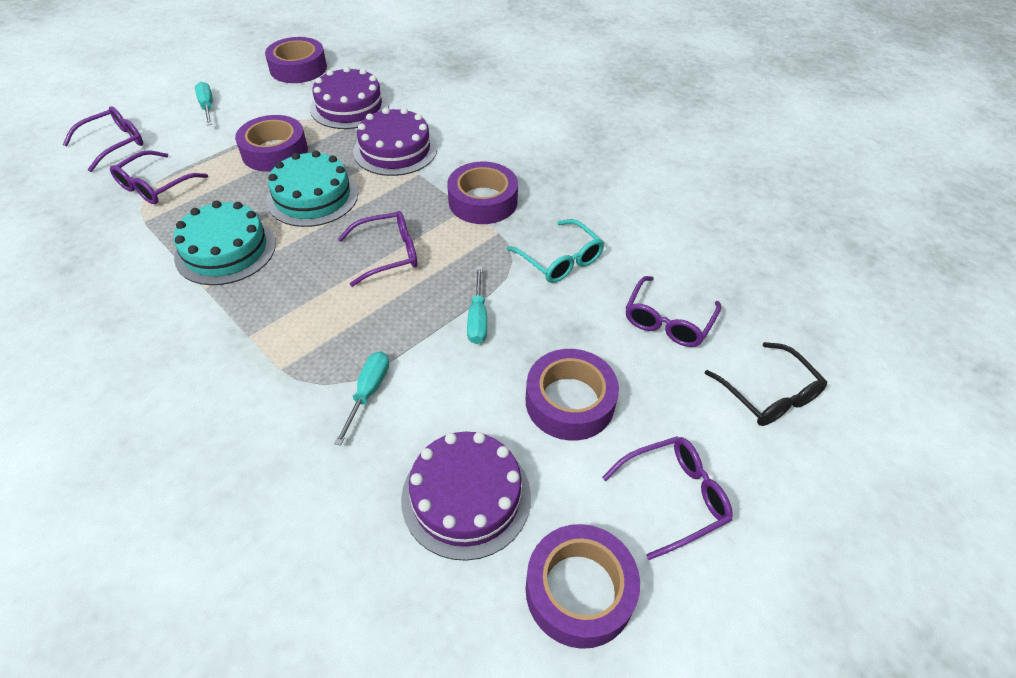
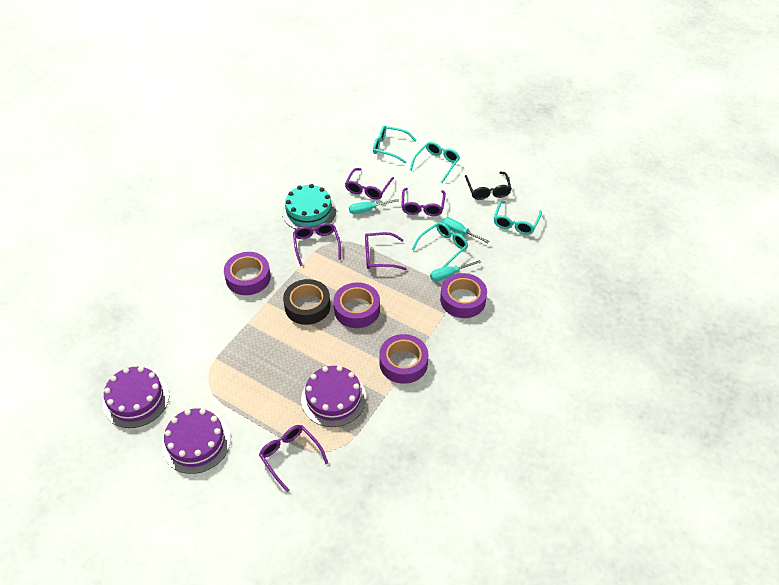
black tape: 0 -> 1
purple tape: 5 -> 4
turquoise cake: 2 -> 1
turquoise glasses: 1 -> 4

